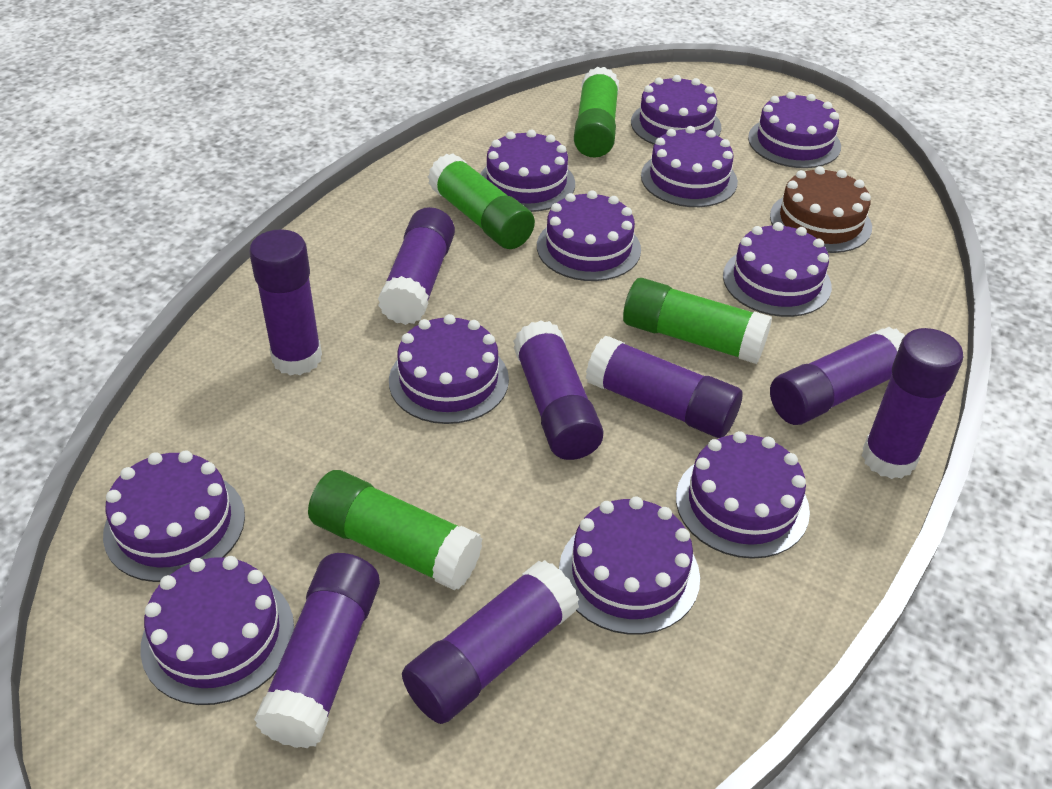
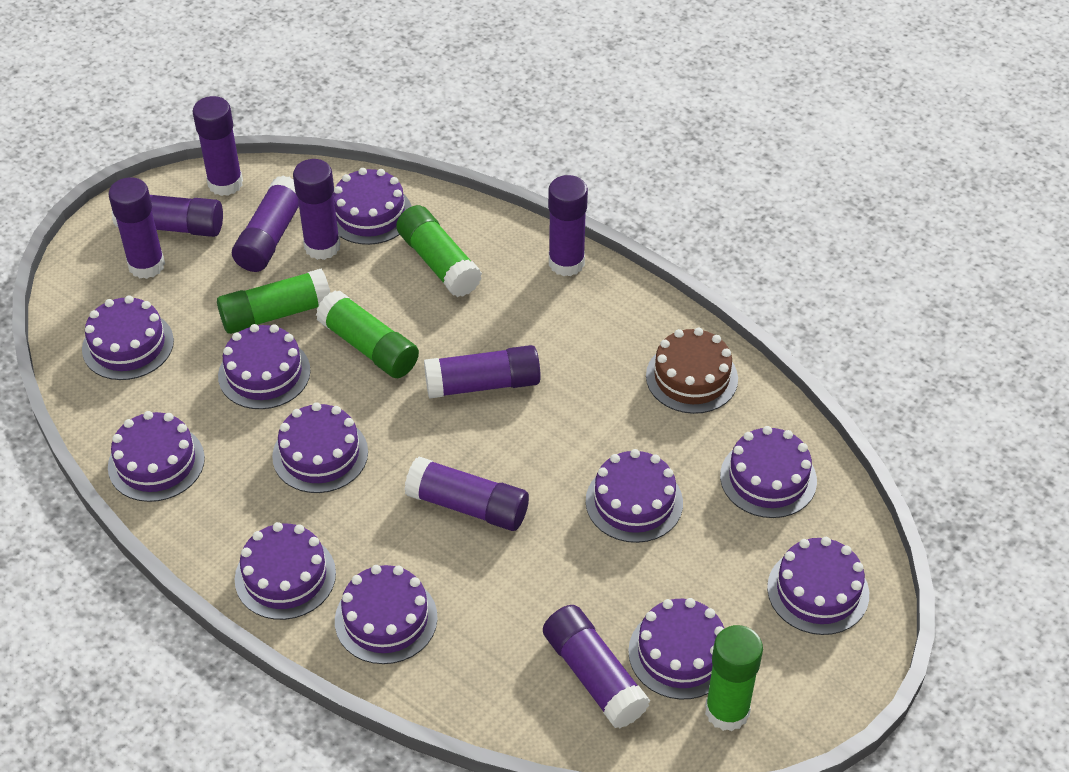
purple glue stick: 8 -> 9

